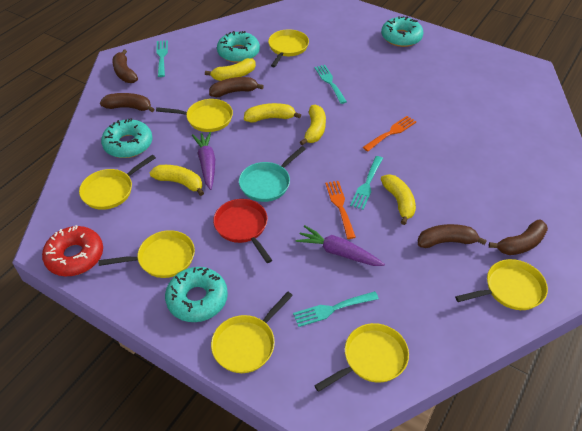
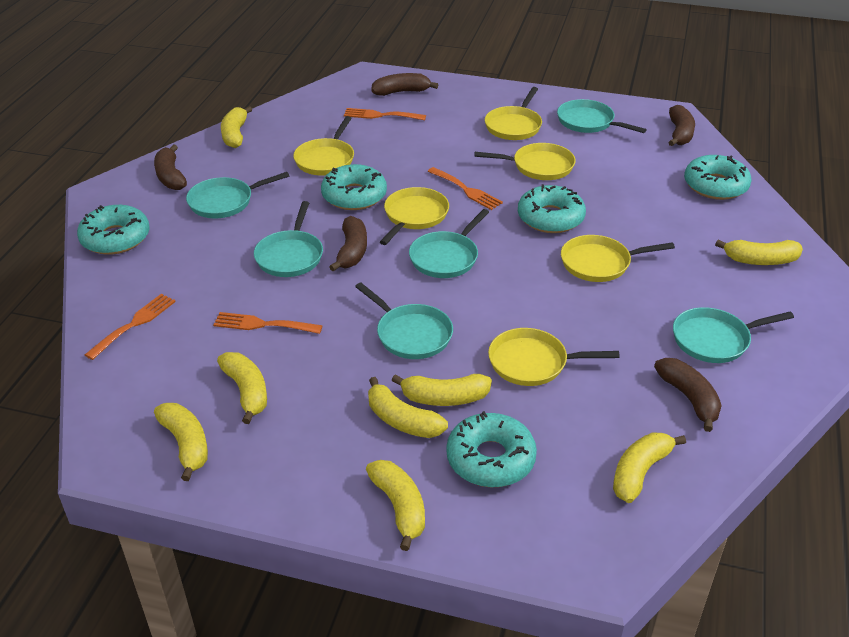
orange fork: 2 -> 4
purple carrot: 2 -> 0
red donut: 1 -> 0
red pan: 1 -> 0
turquoise donut: 4 -> 5
turquoise fork: 4 -> 0
turquoise pan: 1 -> 6
yellow banana: 5 -> 8
yellow pan: 7 -> 6

